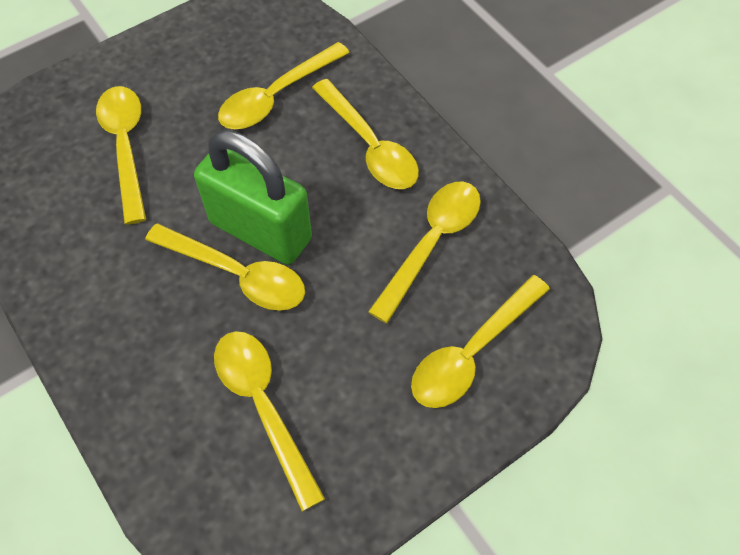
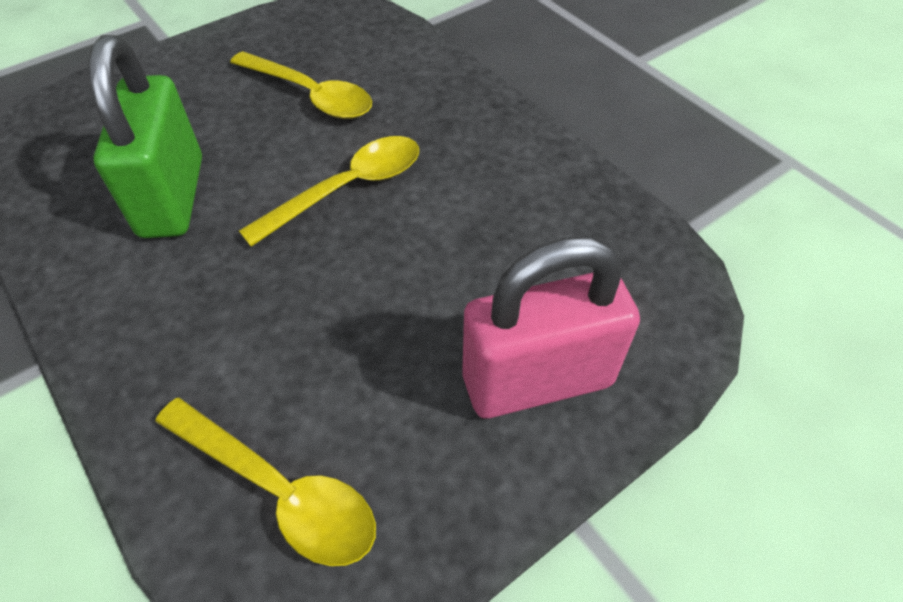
pink padlock: 0 -> 1
yellow spoon: 7 -> 3

